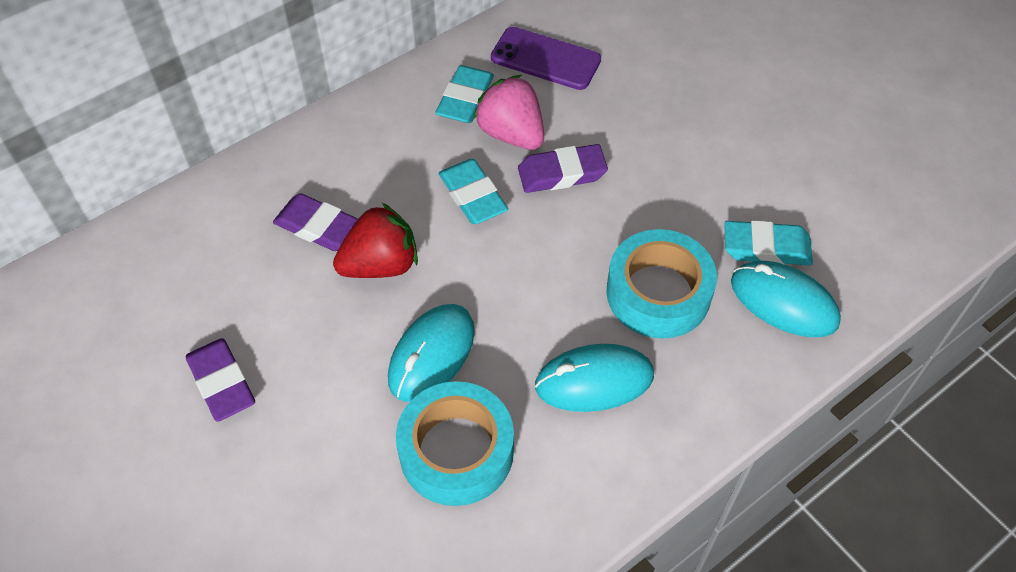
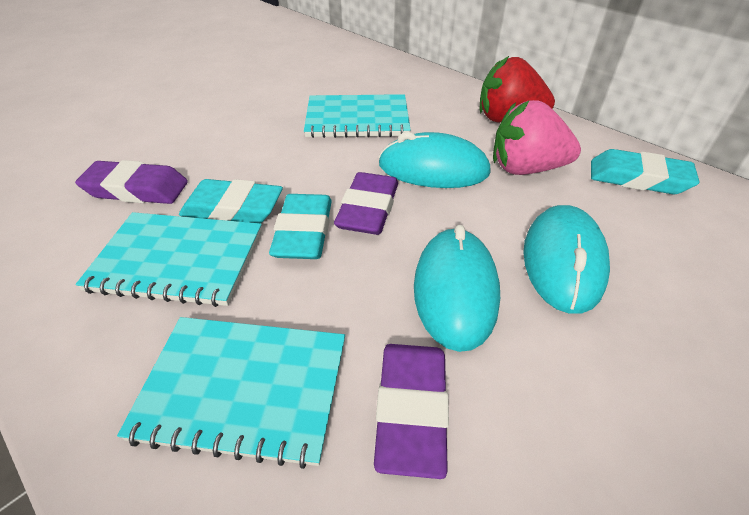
purple phone: 1 -> 0
turquoise notebook: 0 -> 3
turquoise tape: 2 -> 0

